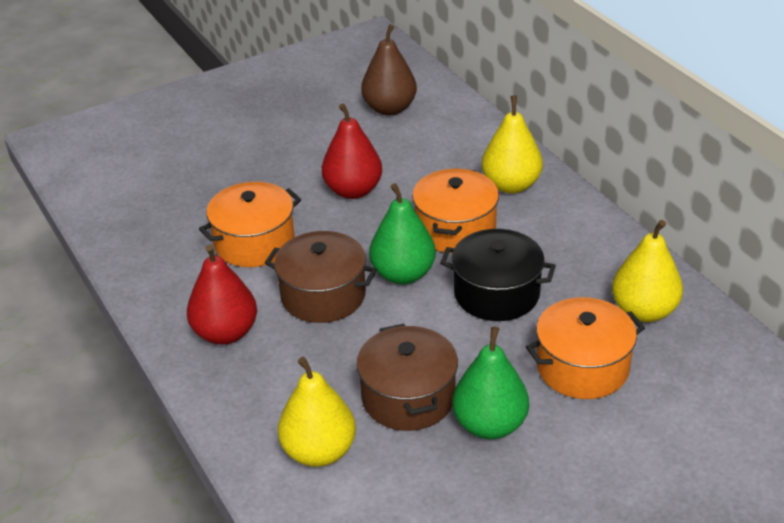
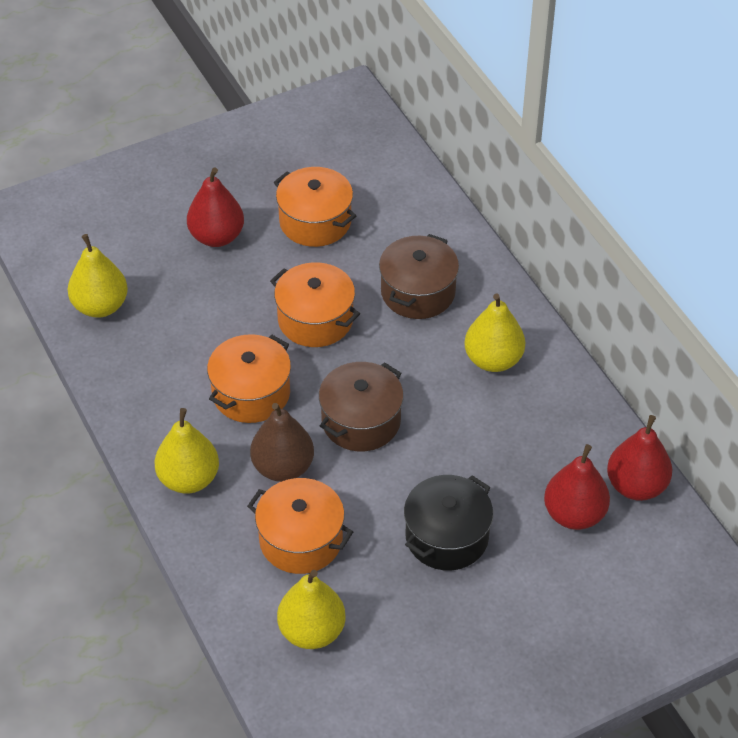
green pear: 2 -> 0
orange pot: 3 -> 4
red pear: 2 -> 3
yellow pear: 3 -> 4

